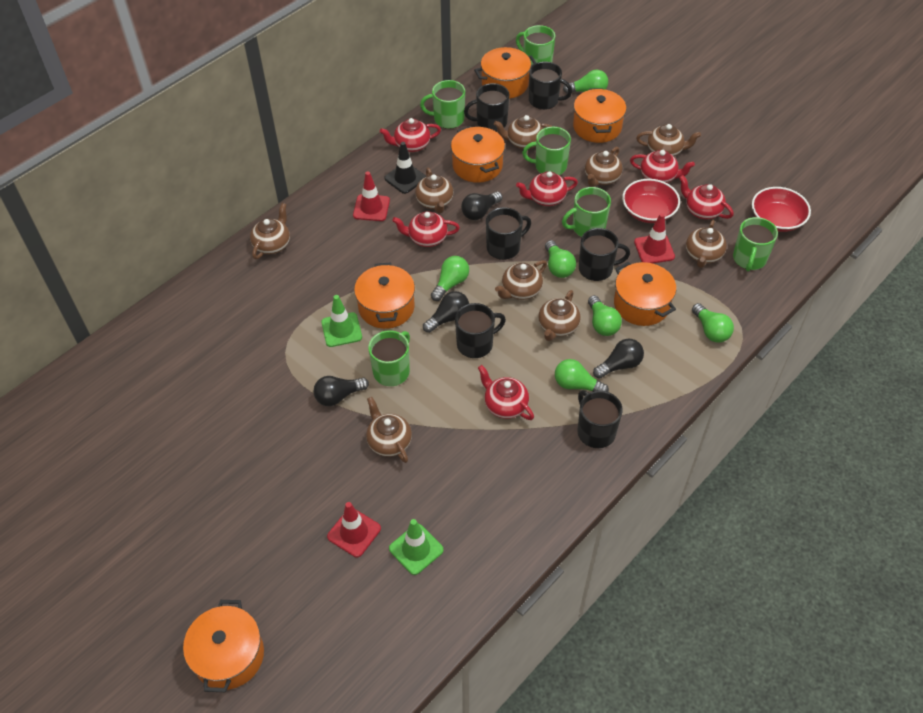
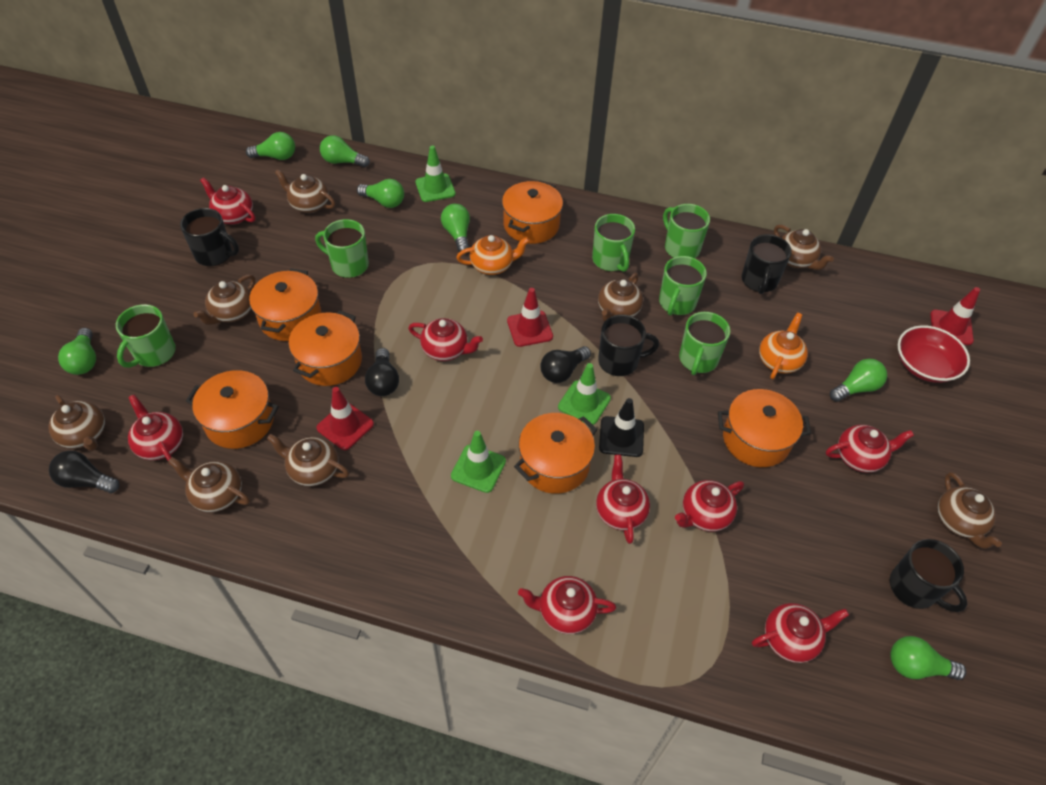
black light bulb: 4 -> 3
black mug: 6 -> 4
brown teapot: 9 -> 8
green light bulb: 6 -> 7
green traffic cone: 2 -> 3
orange teapot: 0 -> 2
red bowl: 2 -> 1
red teapot: 6 -> 8

